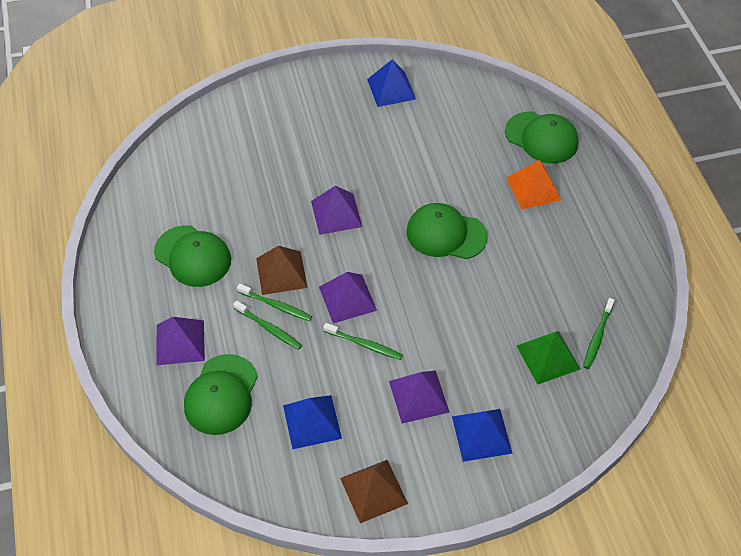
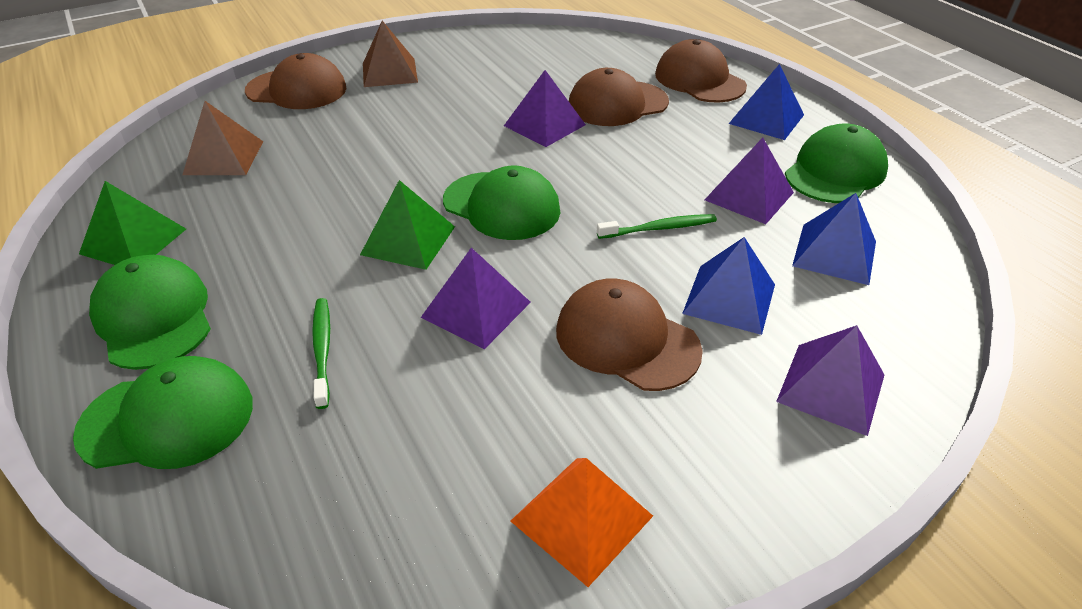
brown cap: 0 -> 4
green pyramid: 1 -> 2
green toothbrush: 4 -> 2

